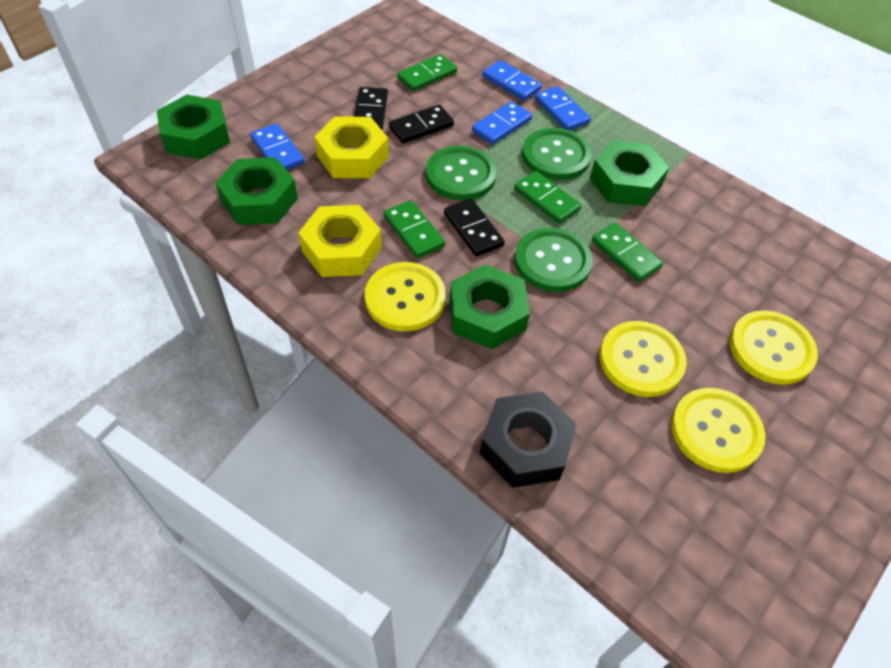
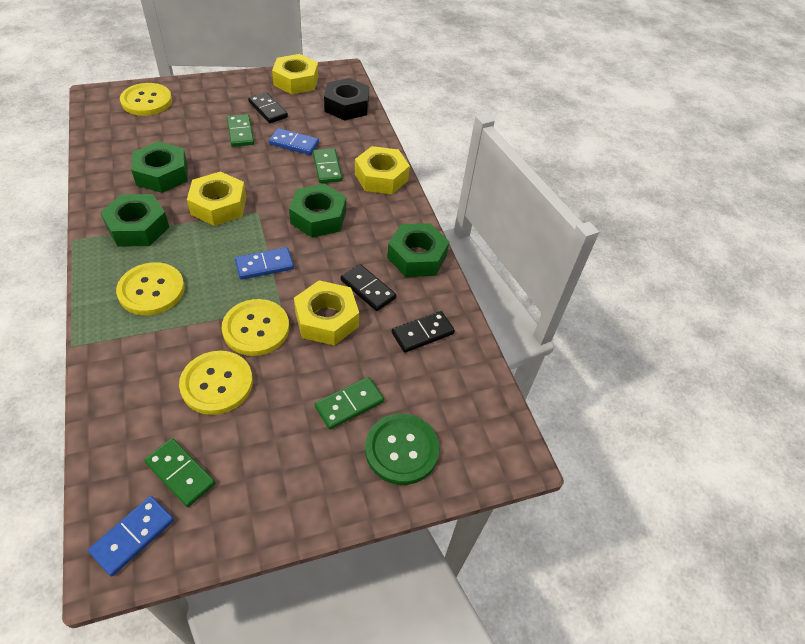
blue domino: 4 -> 3
green button: 3 -> 1
yellow nut: 2 -> 4

